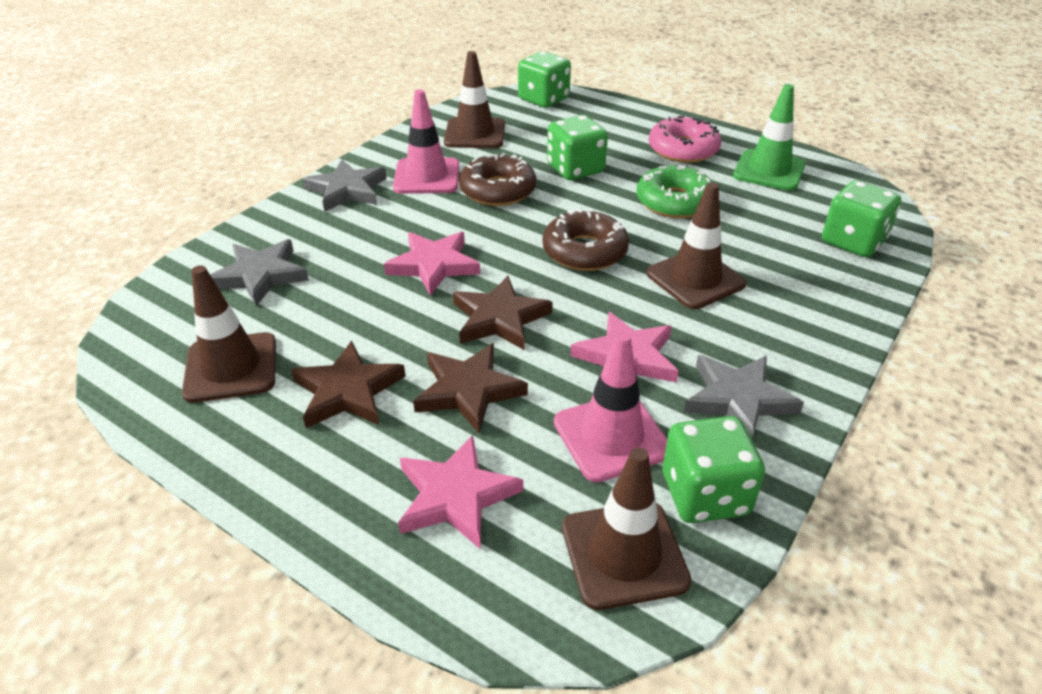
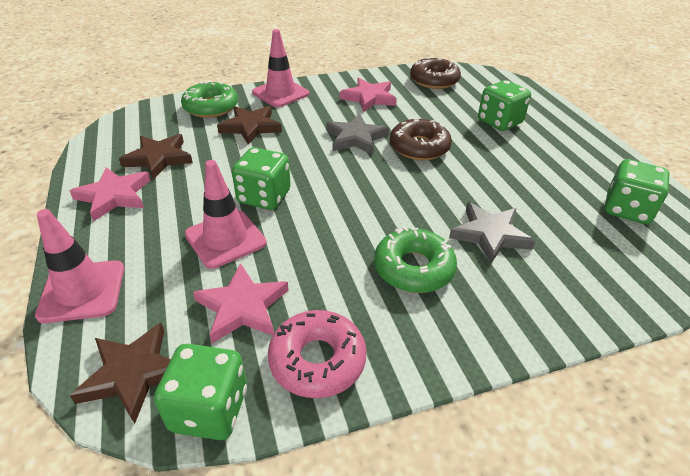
brown traffic cone: 4 -> 0
green donut: 1 -> 2
green traffic cone: 1 -> 0
grey star: 3 -> 2
pink traffic cone: 2 -> 3

